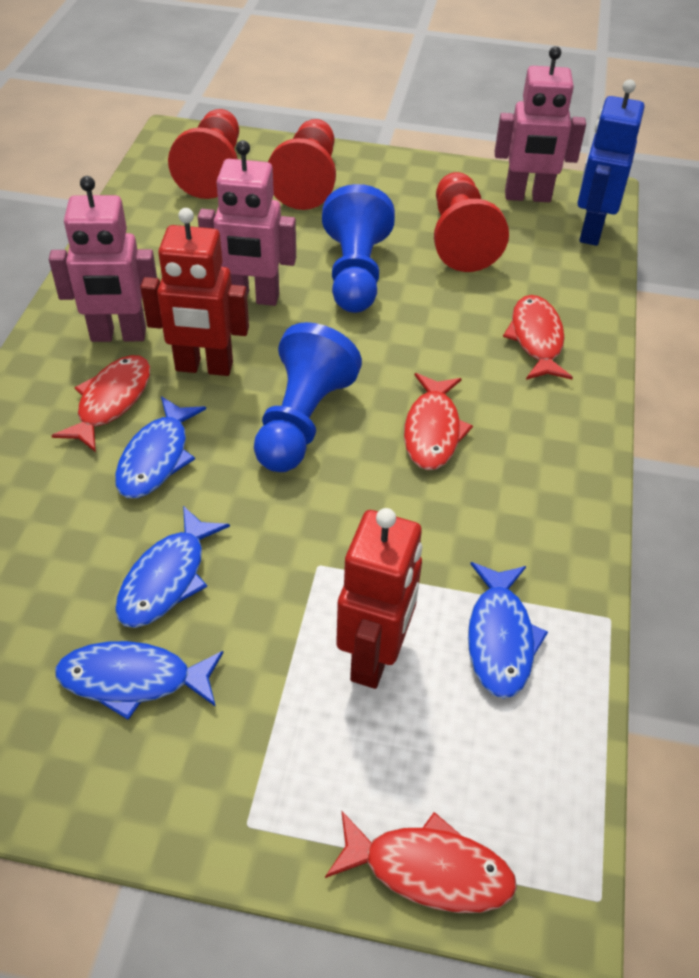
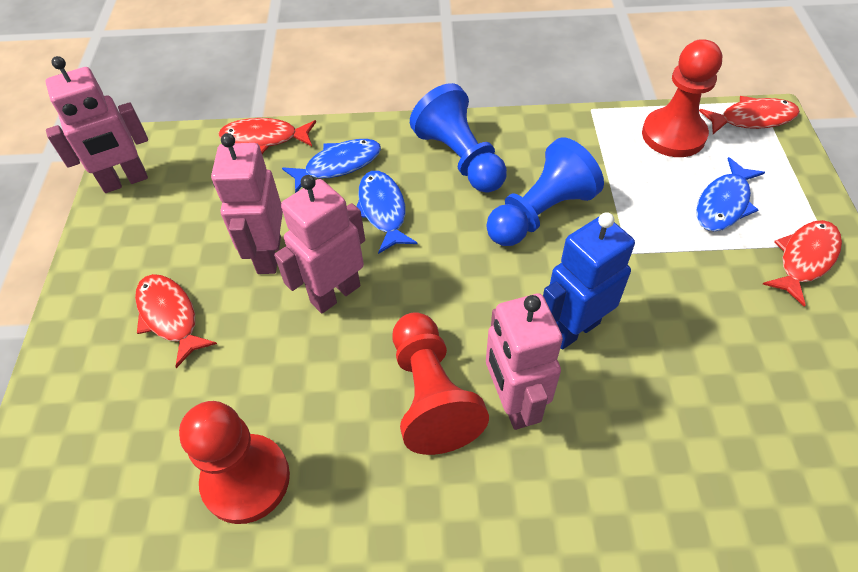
blue fish: 4 -> 3
pink robot: 3 -> 4
red robot: 2 -> 0

